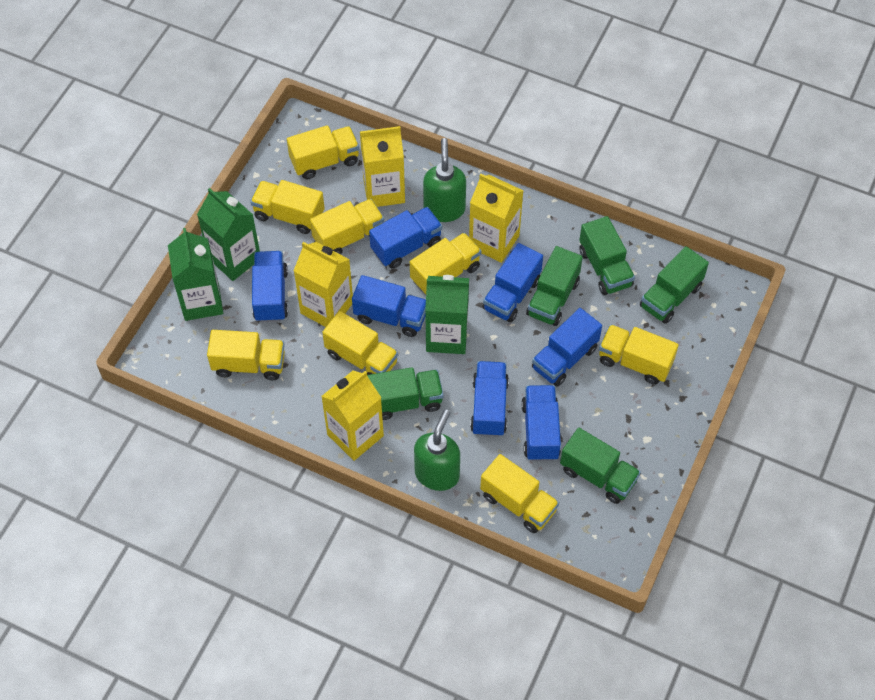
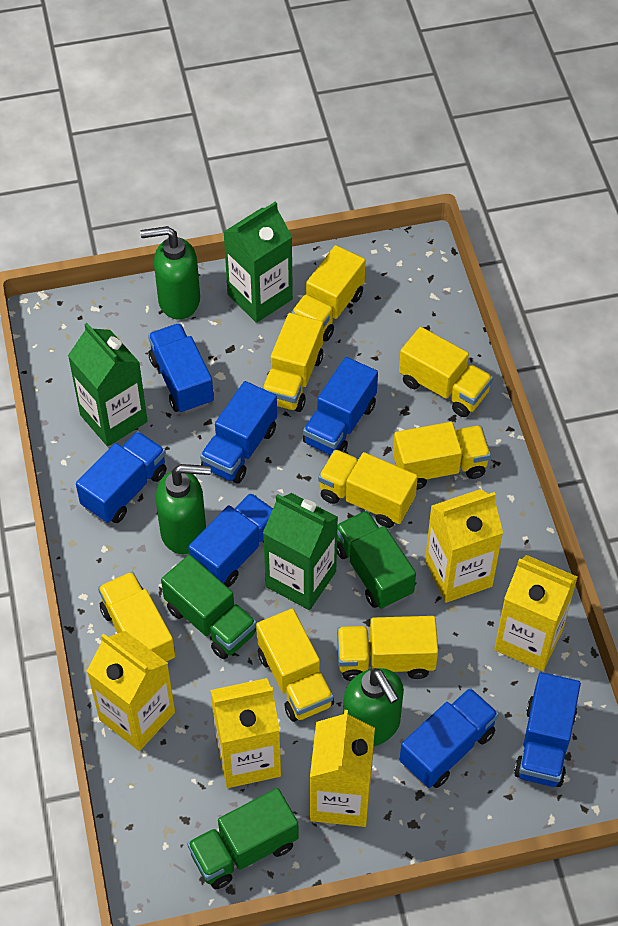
green soap dispenser: 2 -> 3
green truck: 5 -> 3
yellow carton: 4 -> 5

